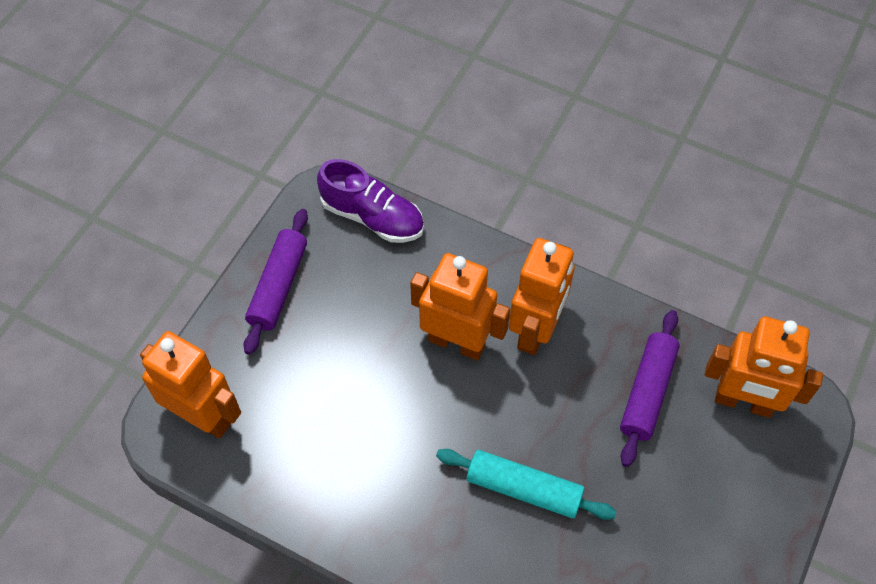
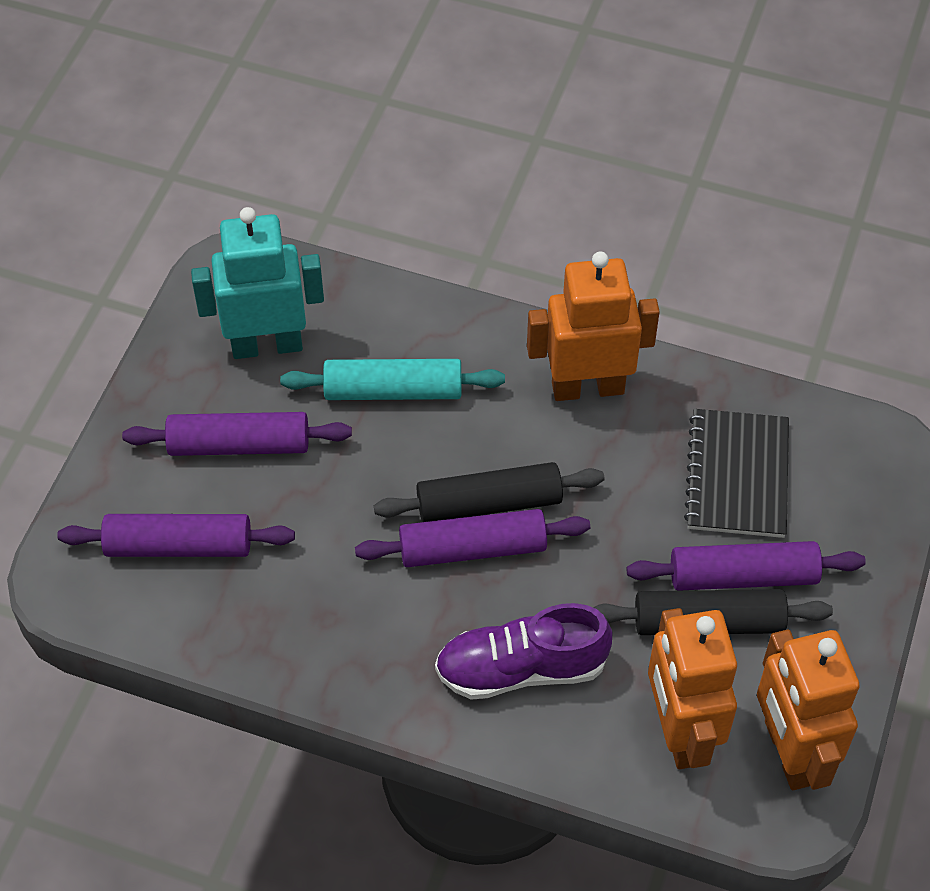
black notebook: 0 -> 1
black rolling pin: 0 -> 2
orange robot: 4 -> 3
purple rolling pin: 2 -> 4
turquoise robot: 0 -> 1

